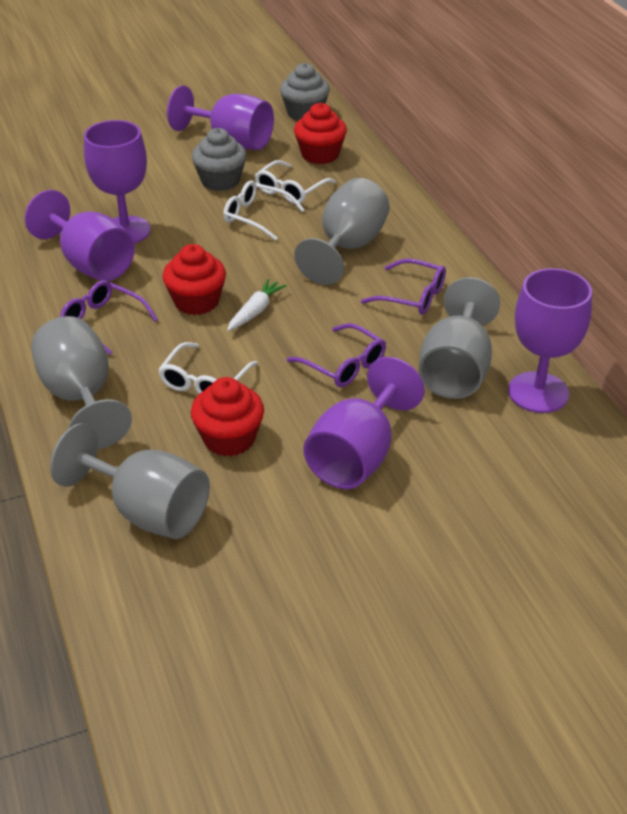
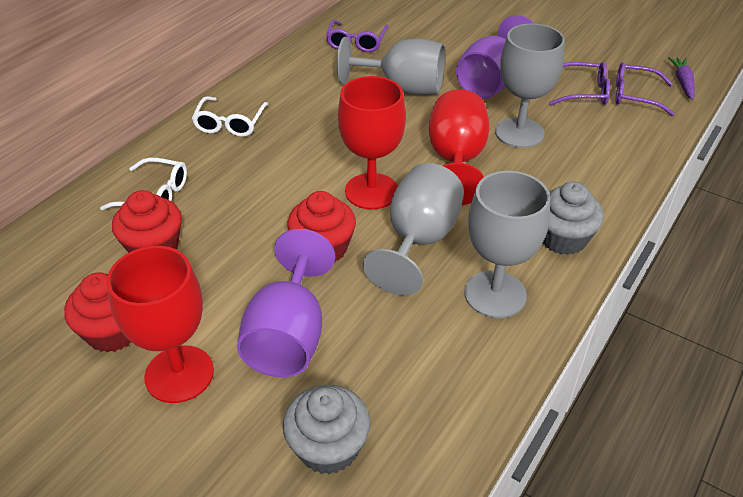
purple carrot: 0 -> 1
purple goblet: 5 -> 2
red goblet: 0 -> 3
white carrot: 1 -> 0
white glasses: 3 -> 2

